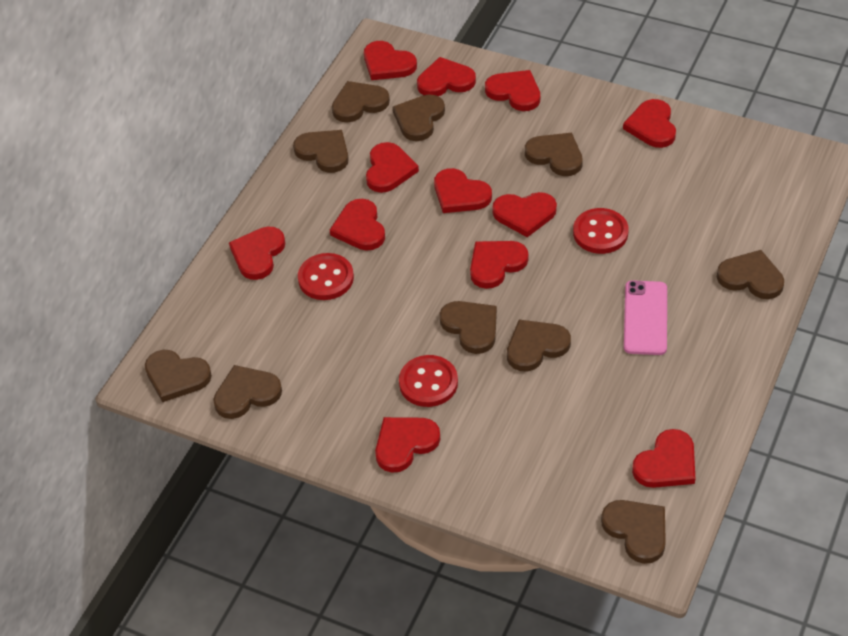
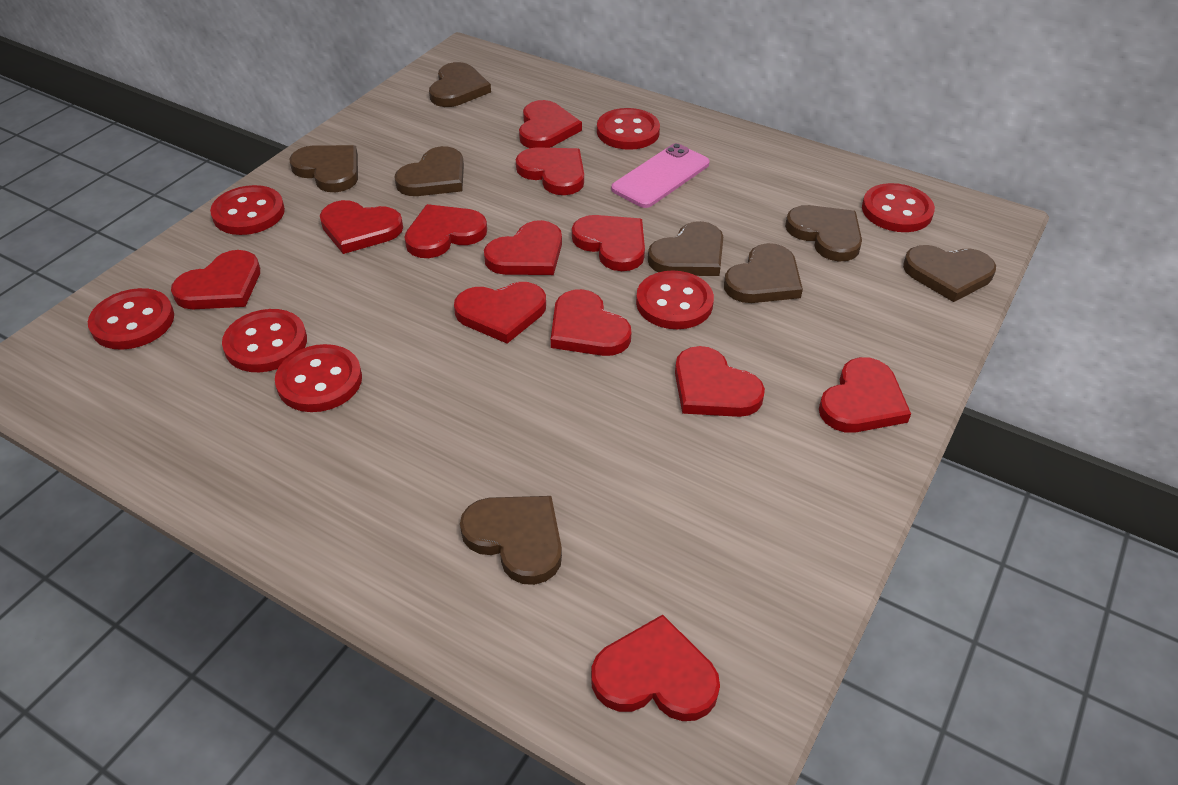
brown heart: 10 -> 8
red button: 3 -> 7

